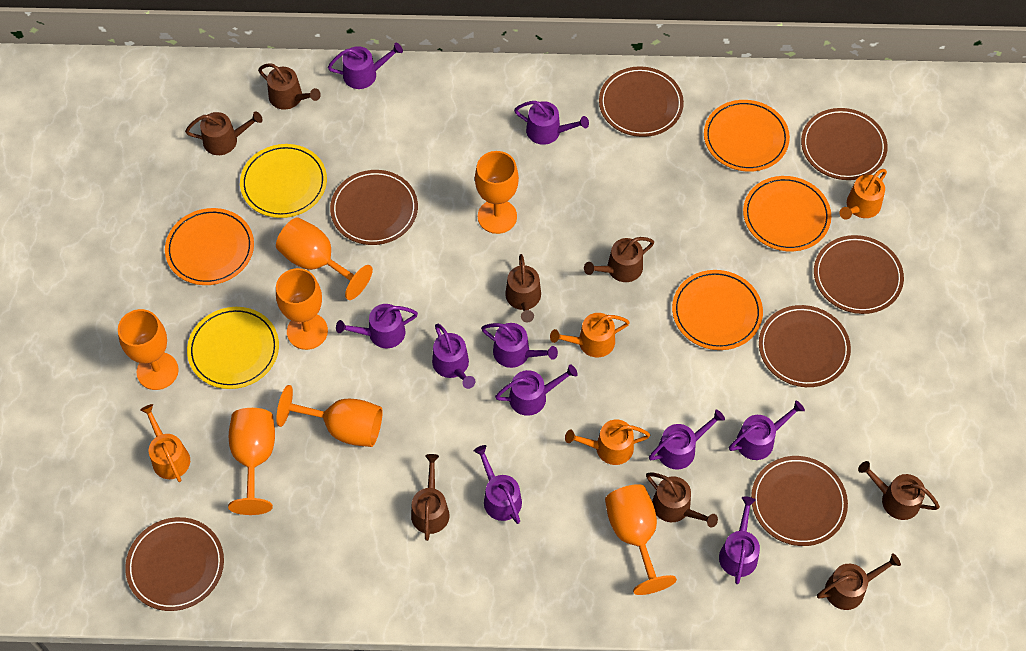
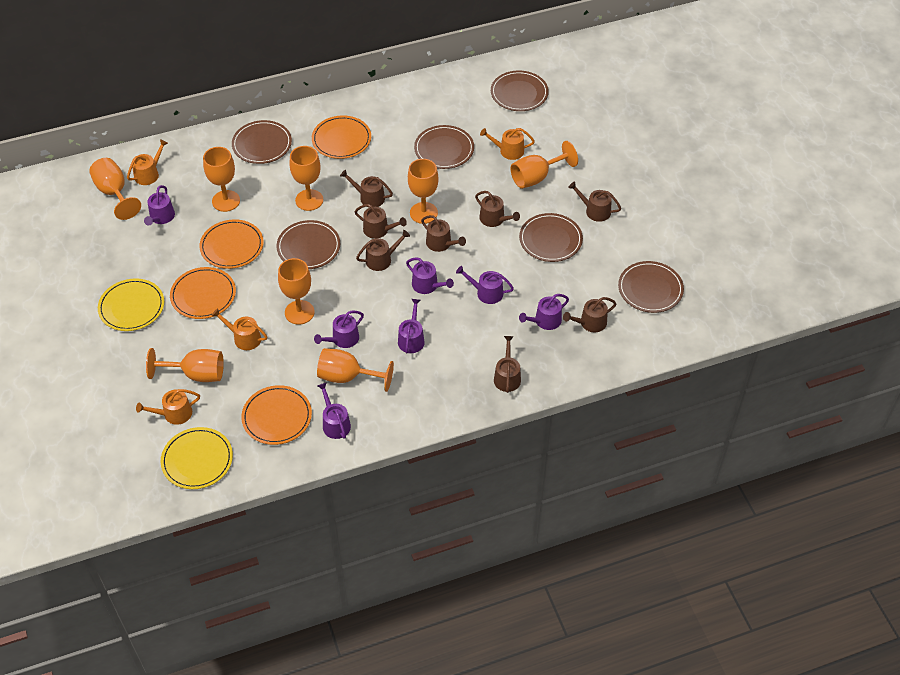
brown plate: 7 -> 6
orange goblet: 7 -> 8
purple watering can: 10 -> 7

